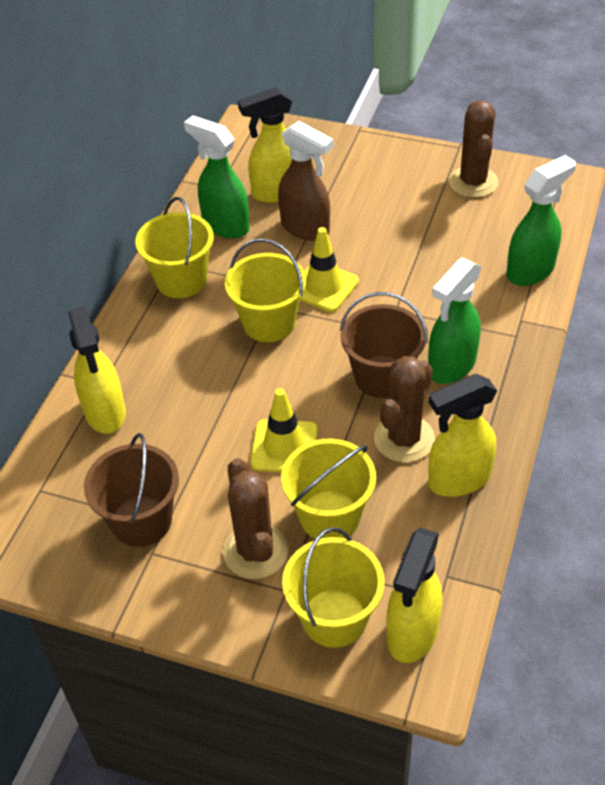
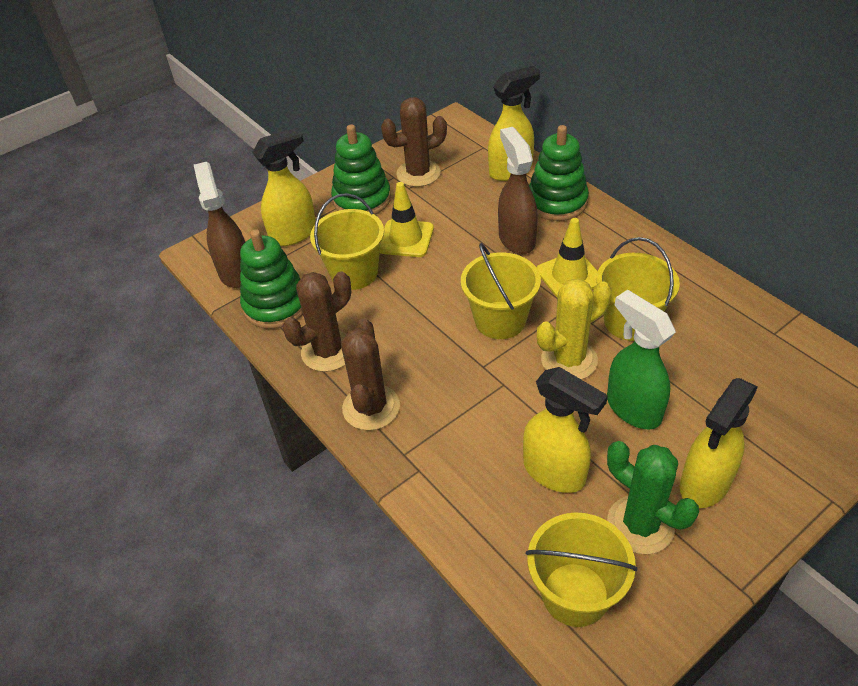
brown bucket: 2 -> 0
brown spray bottle: 1 -> 2
green cactus: 0 -> 1
green spray bottle: 3 -> 1
green stacking toy: 0 -> 3
yellow cactus: 0 -> 1

